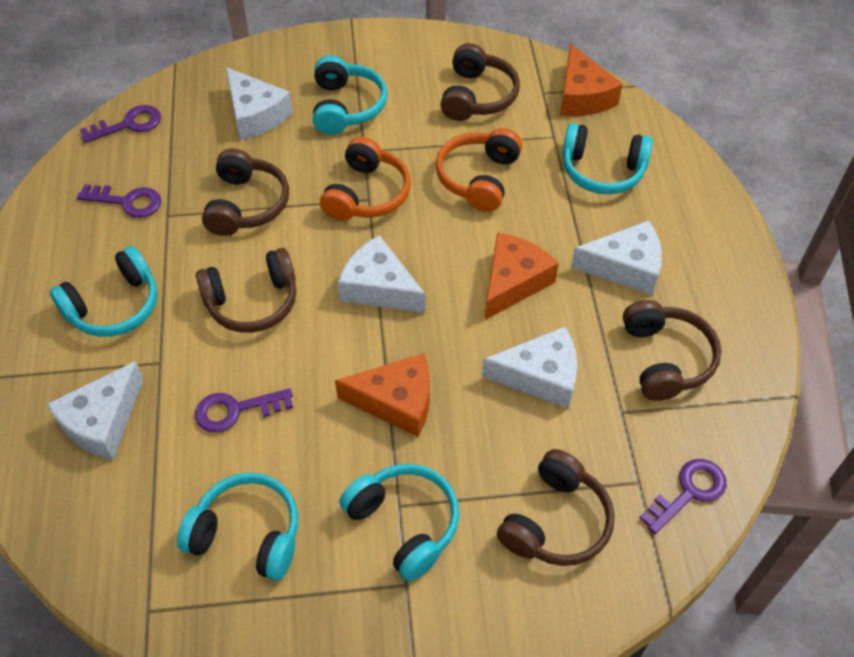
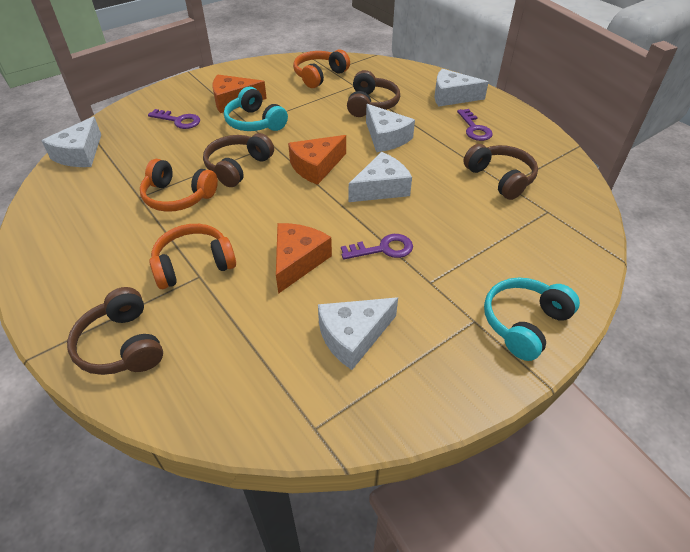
brown headphones: 5 -> 4
orange headphones: 2 -> 3
purple key: 4 -> 3
turquoise headphones: 5 -> 2

